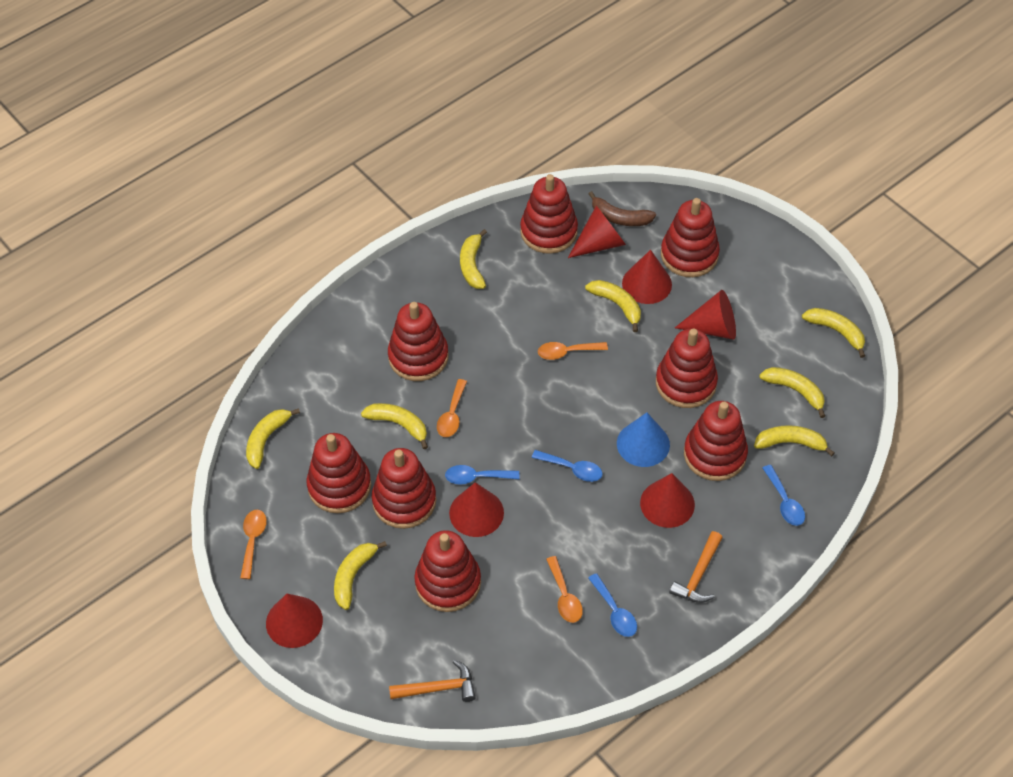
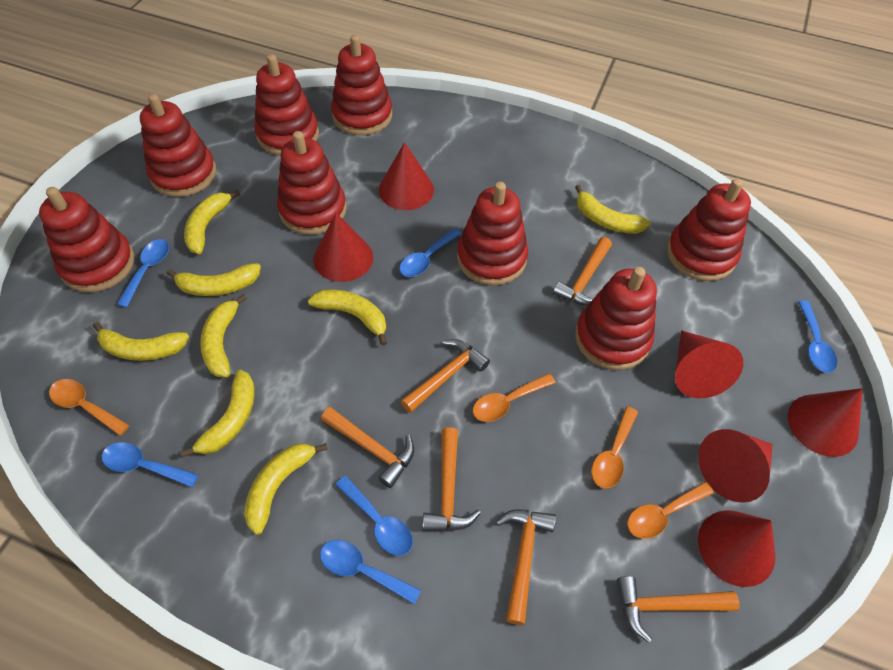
blue cone: 1 -> 0
blue spoon: 4 -> 6
brown banana: 1 -> 0
orange hammer: 2 -> 6

